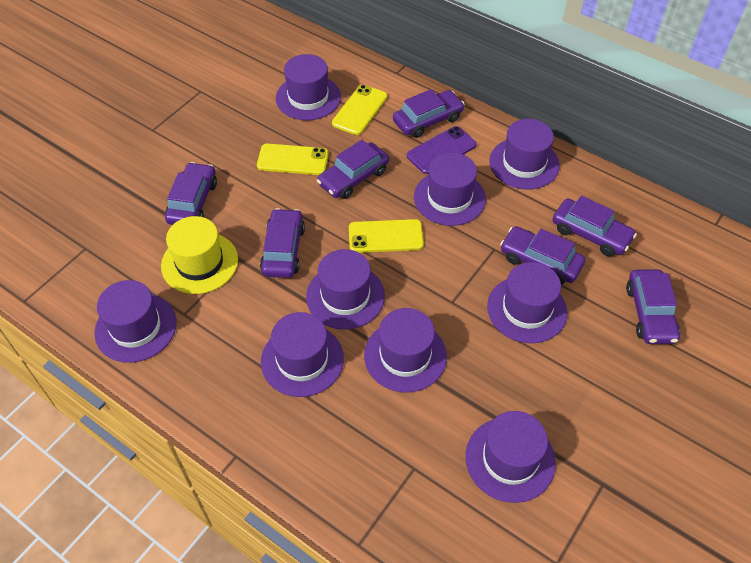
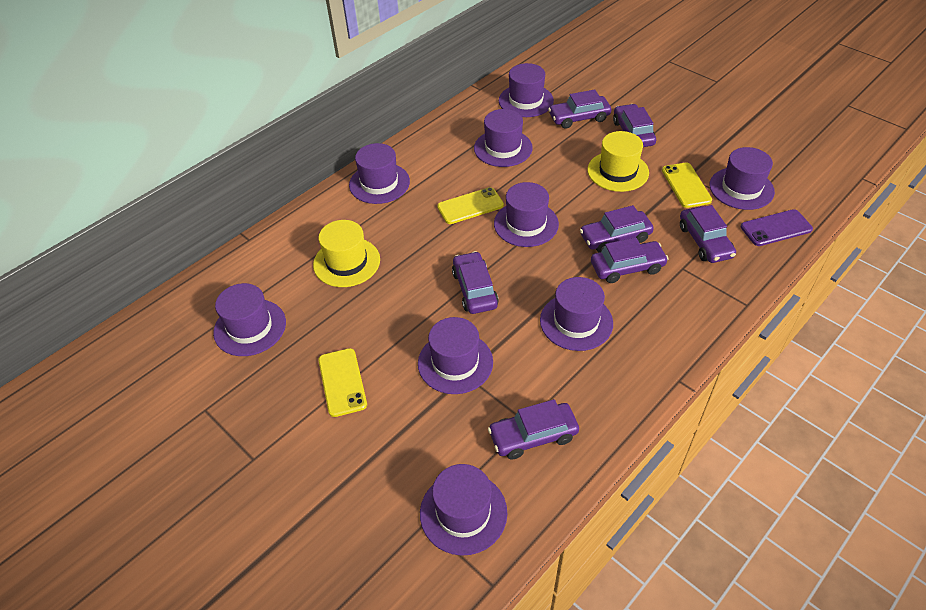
yellow hat: 1 -> 2

